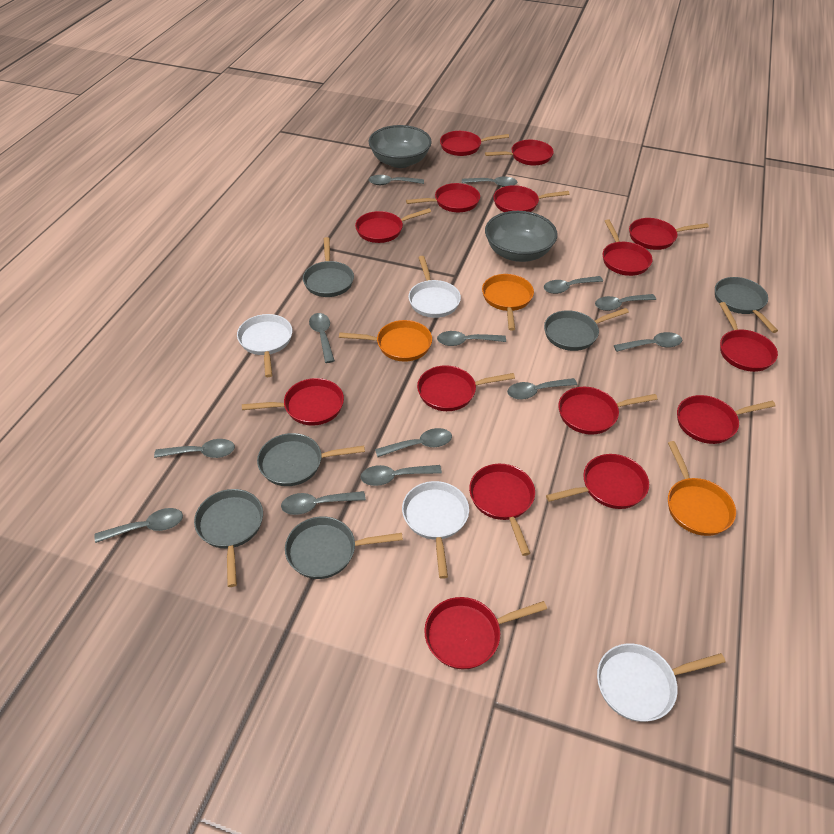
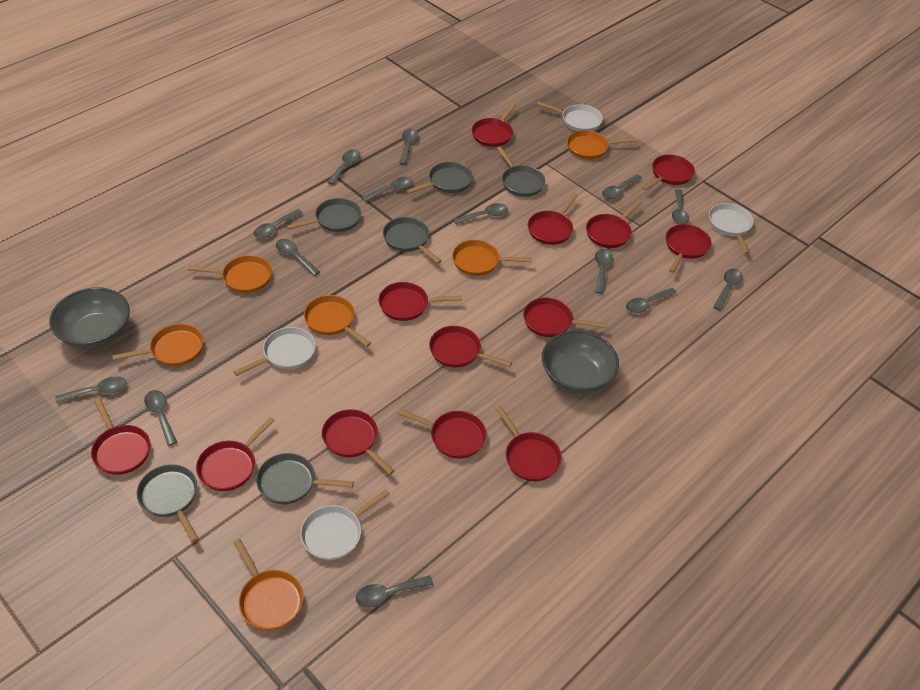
grey spoon: 13 -> 14
orange pan: 3 -> 6
red pan: 15 -> 13

